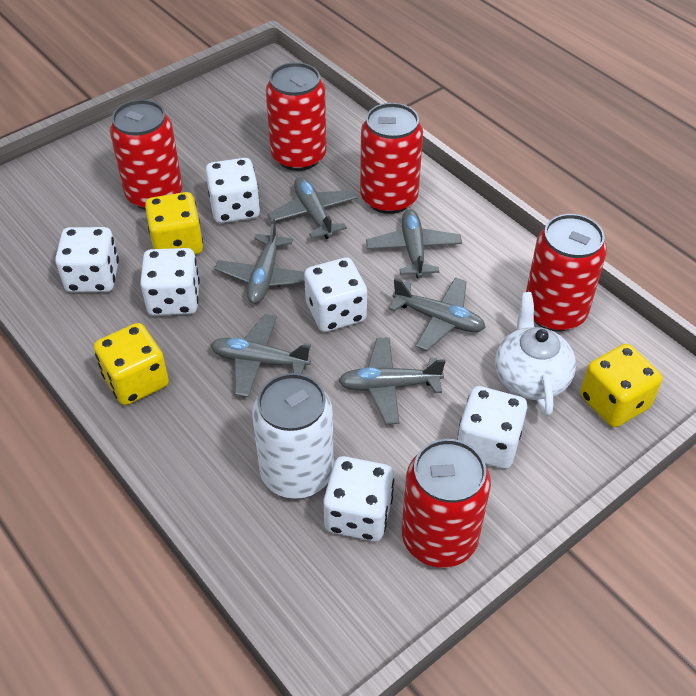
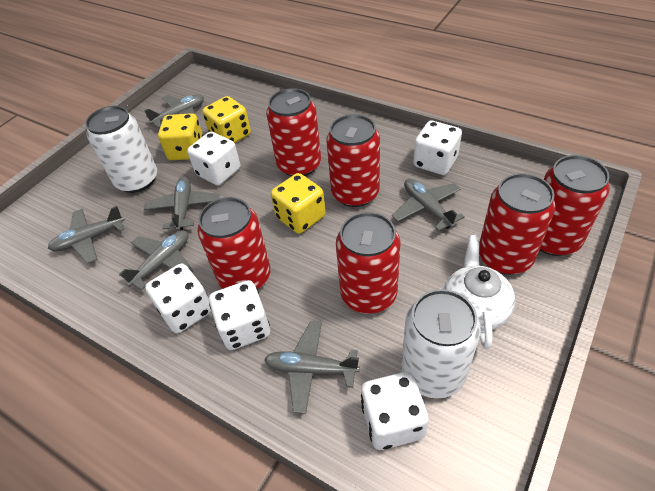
red can: 5 -> 6
white can: 1 -> 2
white dice: 6 -> 5

